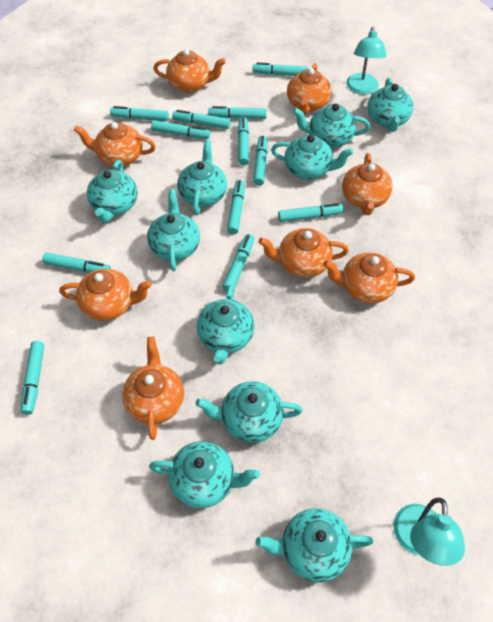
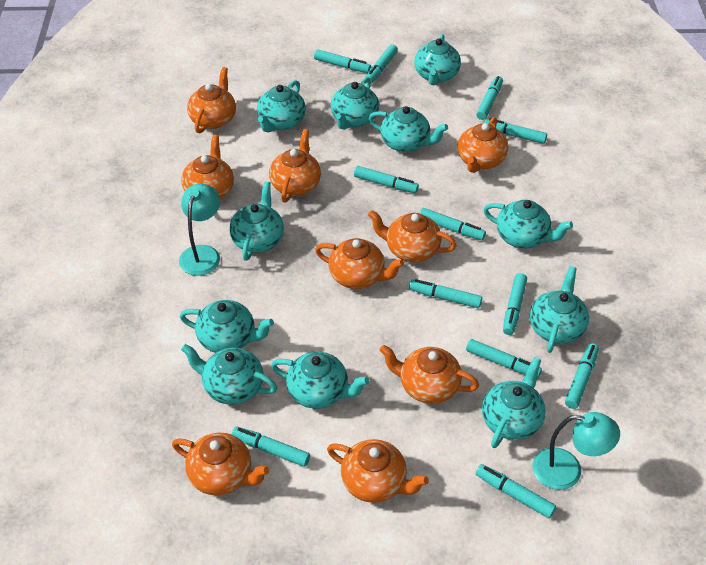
orange teapot: 8 -> 9
turquoise teapot: 10 -> 11

